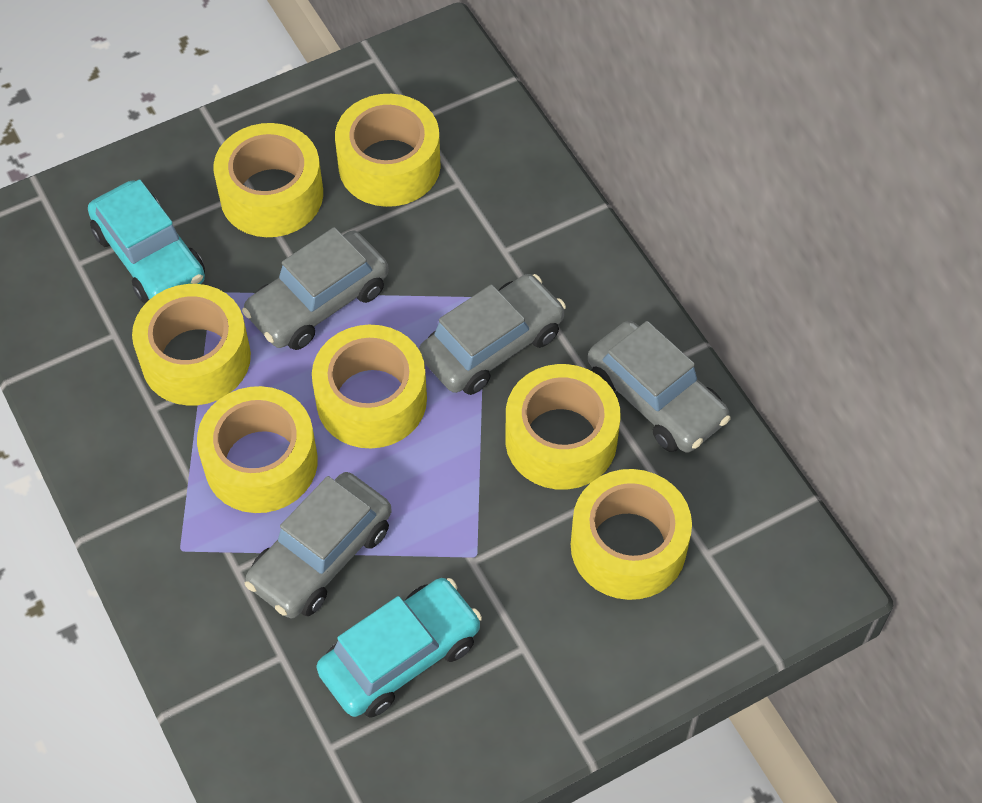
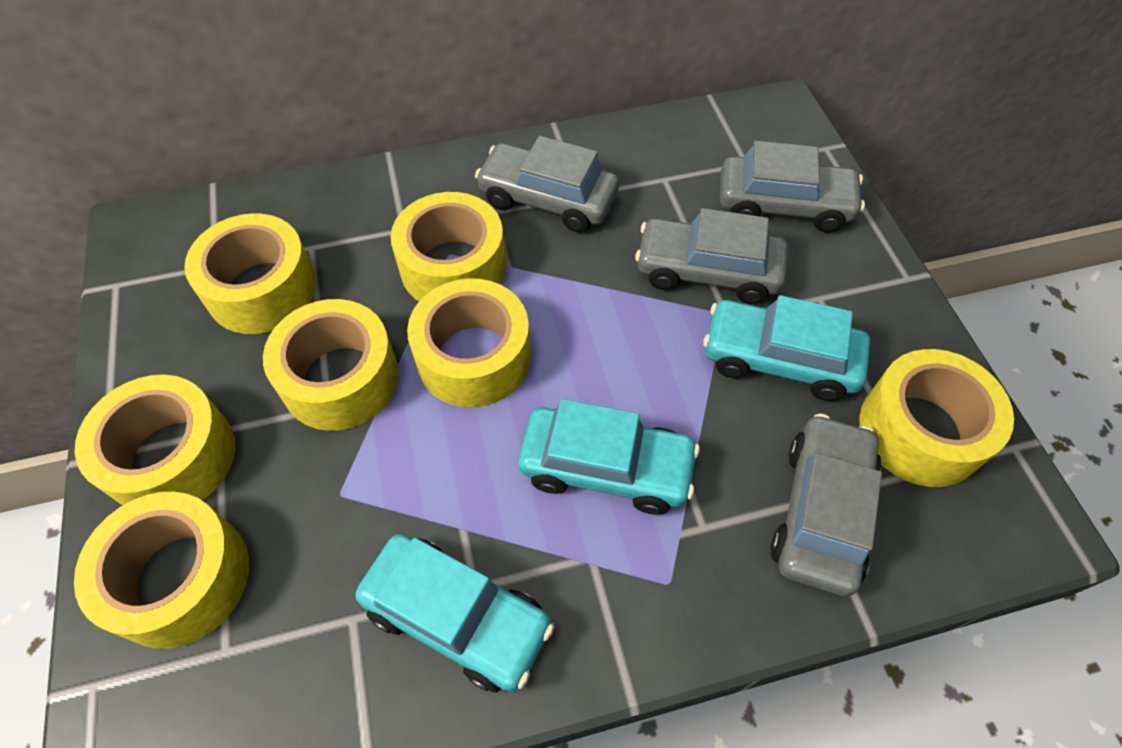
turquoise car: 2 -> 3

